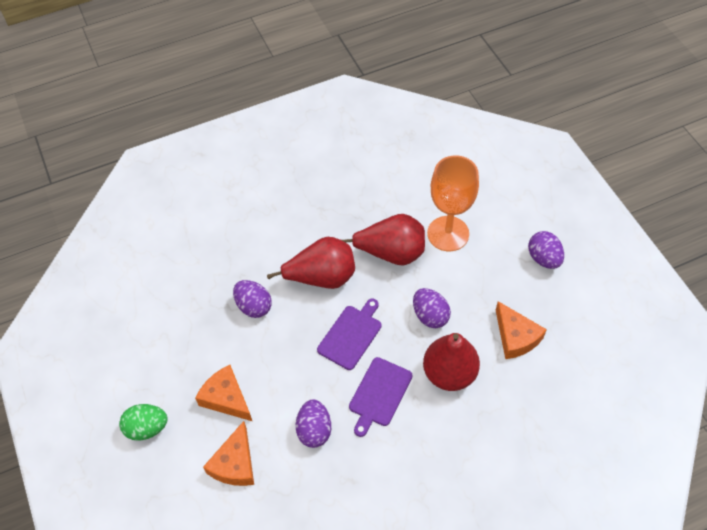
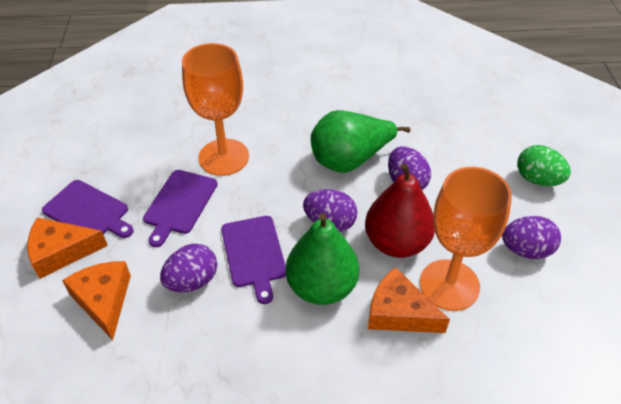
green pear: 0 -> 2
orange goblet: 1 -> 2
purple cutting board: 2 -> 3
red pear: 3 -> 1

